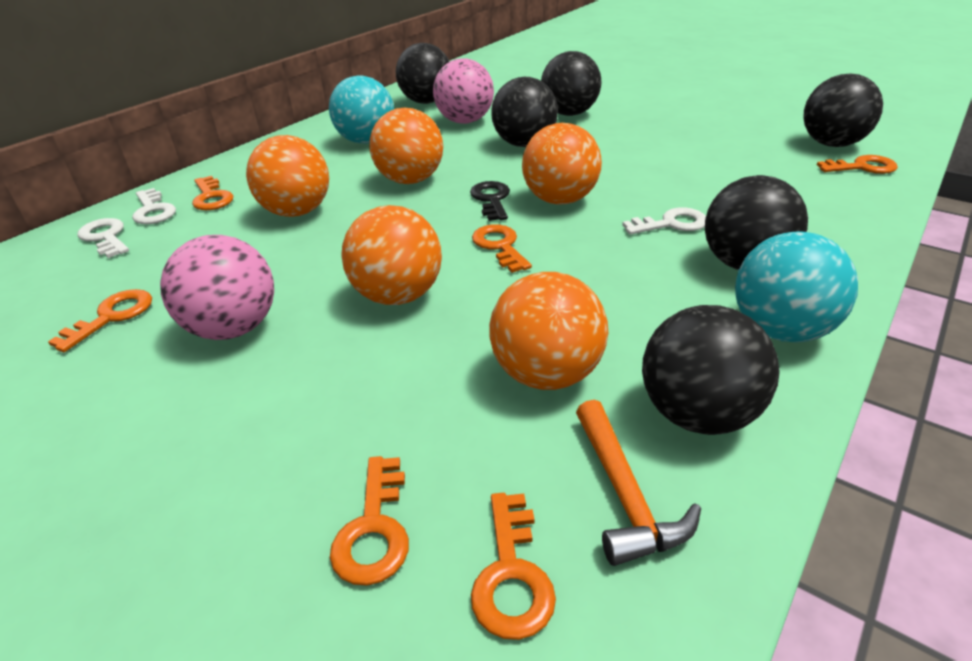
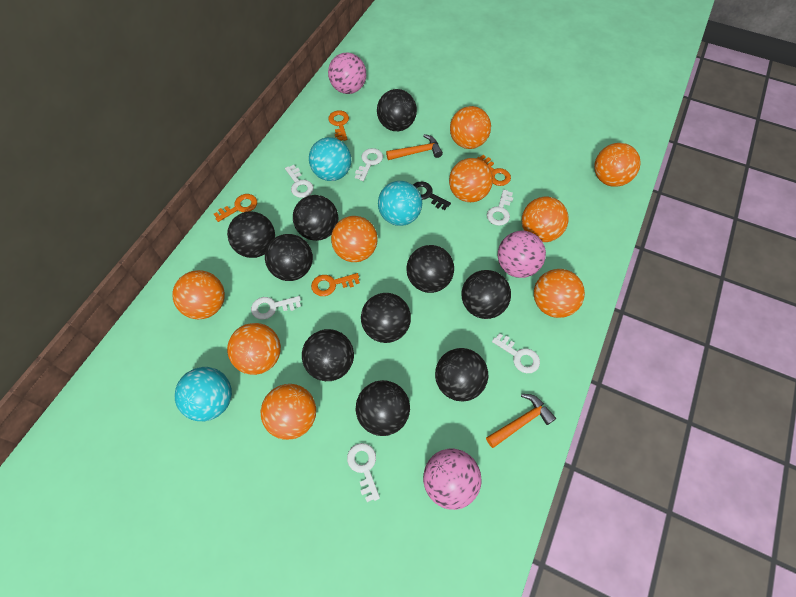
black ball: 6 -> 10
orange ball: 5 -> 9
orange hammer: 1 -> 2
orange key: 6 -> 4
pink ball: 2 -> 3
turquoise ball: 2 -> 3
white key: 3 -> 6

